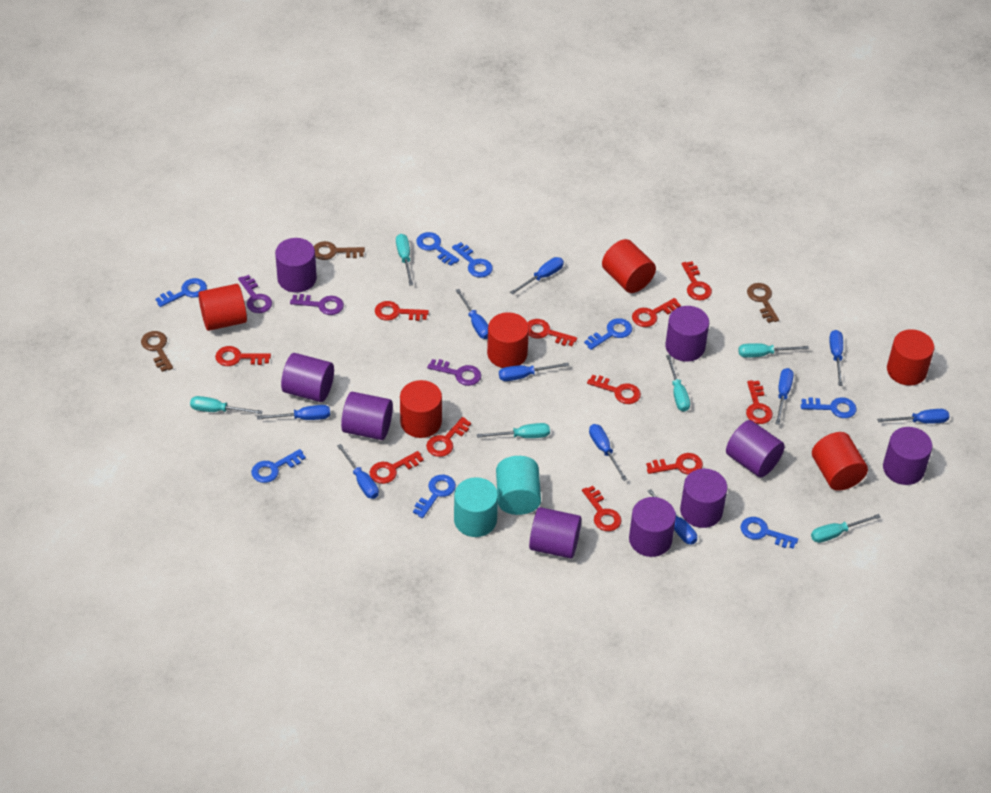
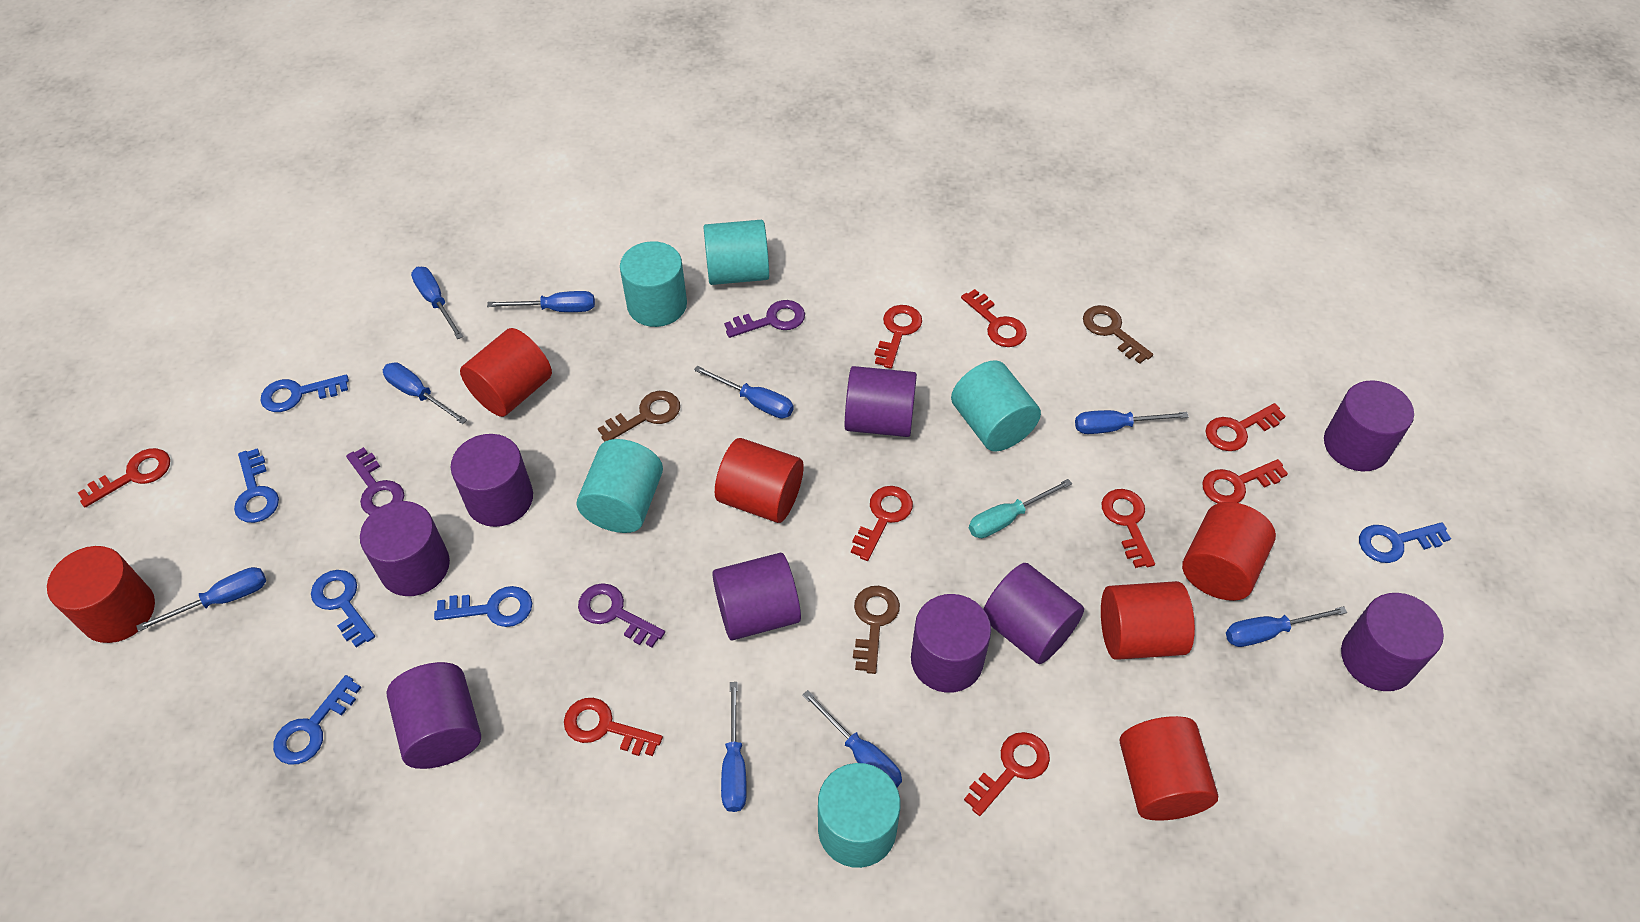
blue key: 8 -> 6
blue screwdriver: 10 -> 9
red key: 11 -> 9
turquoise cylinder: 2 -> 5
turquoise screwdriver: 6 -> 1

